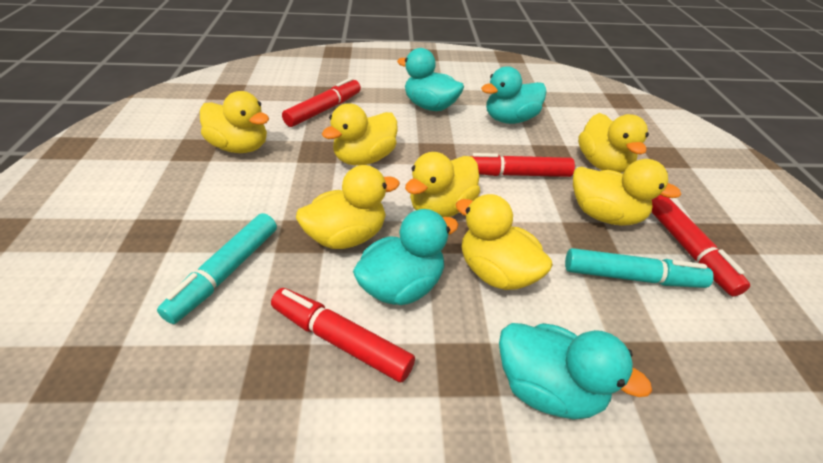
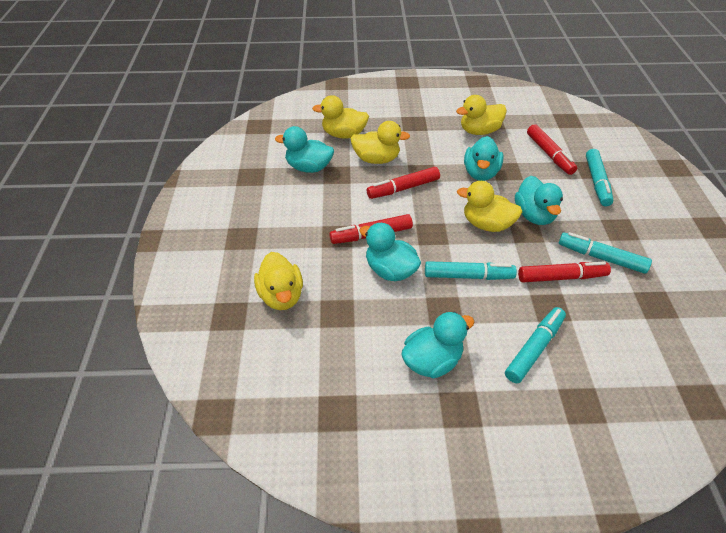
turquoise duck: 4 -> 5
turquoise marker: 2 -> 4
yellow duck: 7 -> 5

